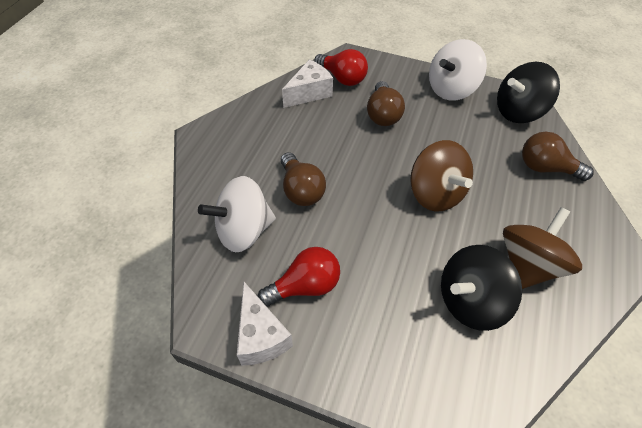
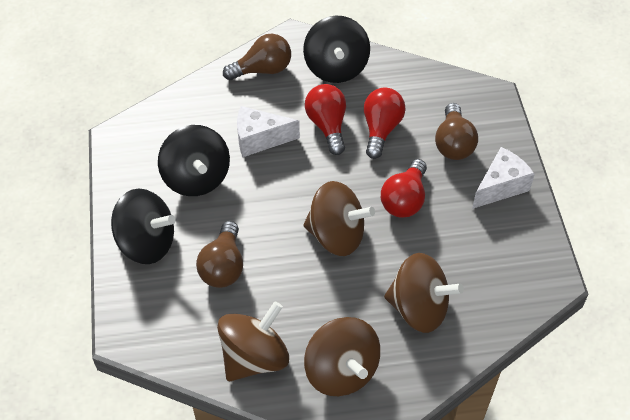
black spinning top: 2 -> 3
brown spinning top: 2 -> 4
red light bulb: 2 -> 3
white spinning top: 2 -> 0

